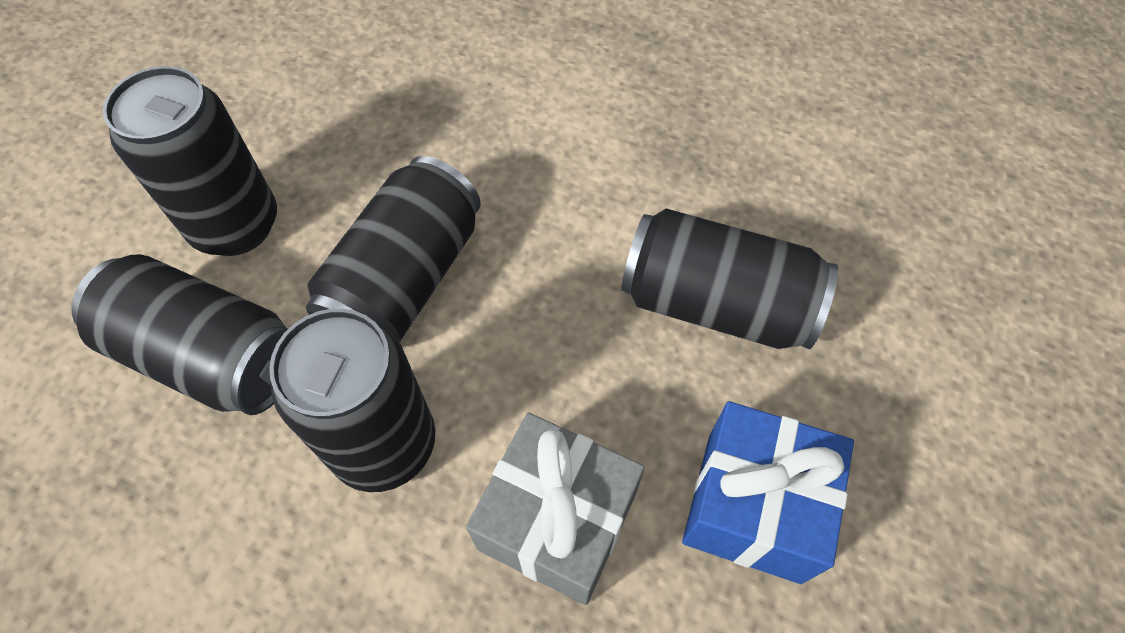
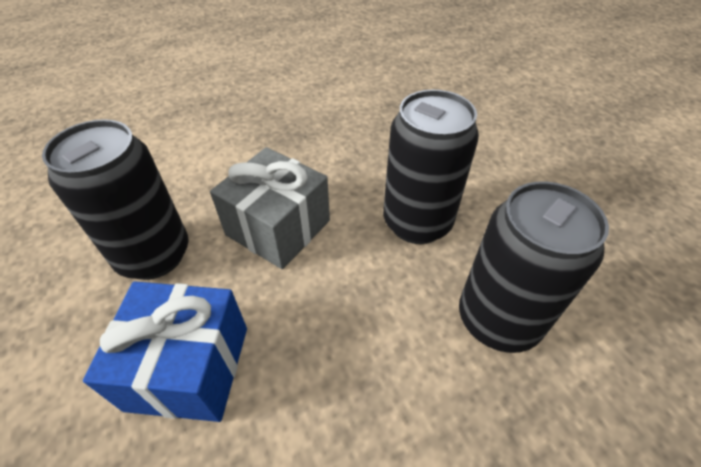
black can: 5 -> 3

